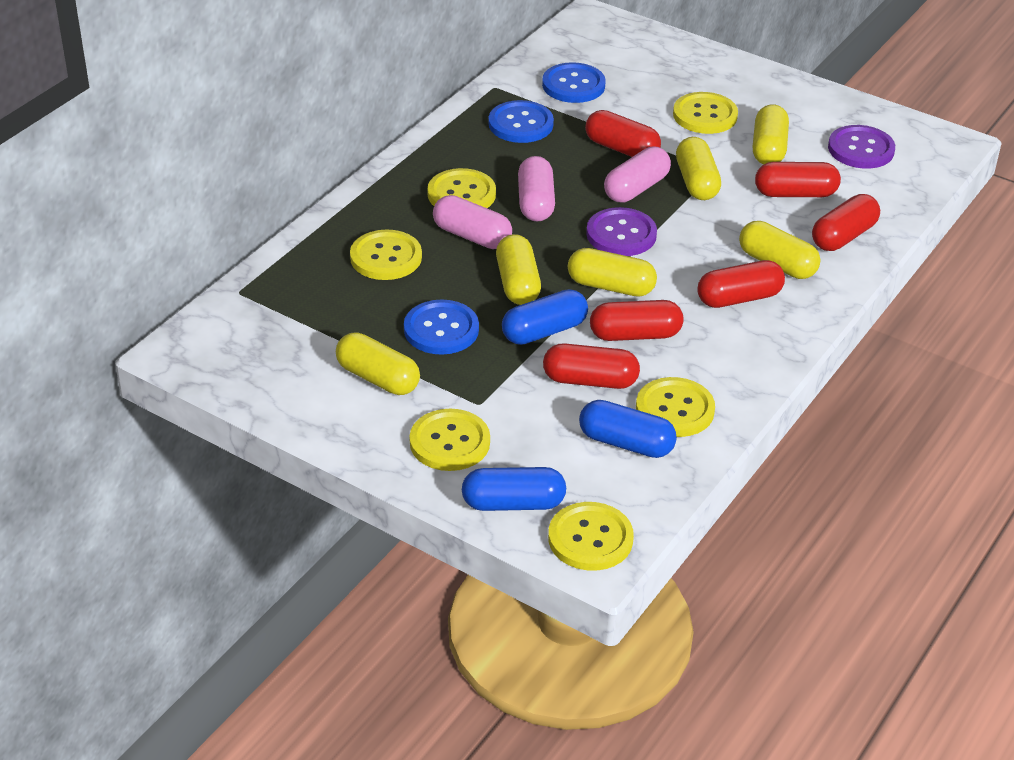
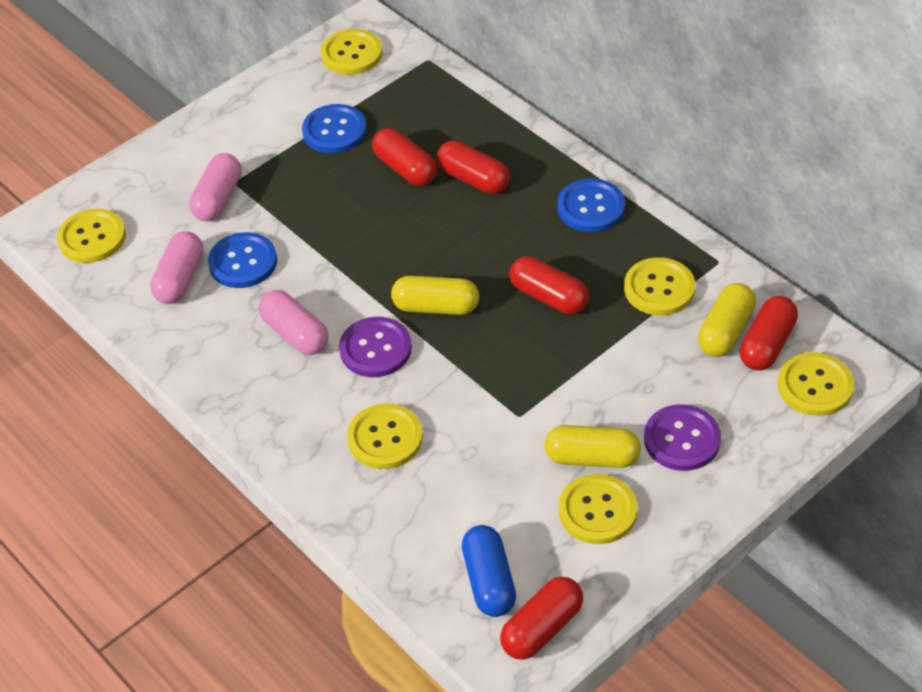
blue capsule: 3 -> 1
red capsule: 6 -> 5
yellow capsule: 6 -> 3

